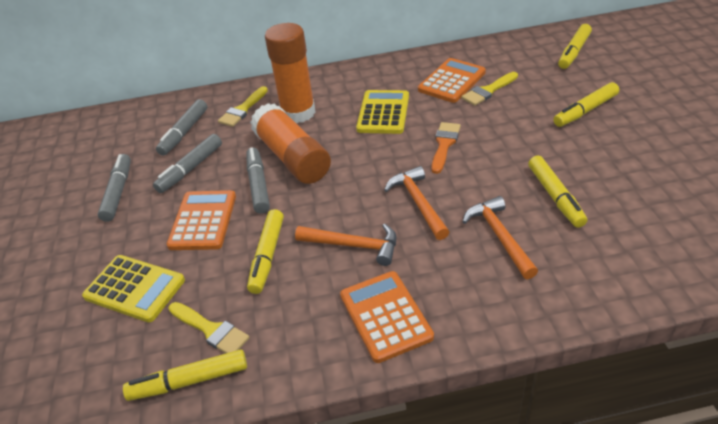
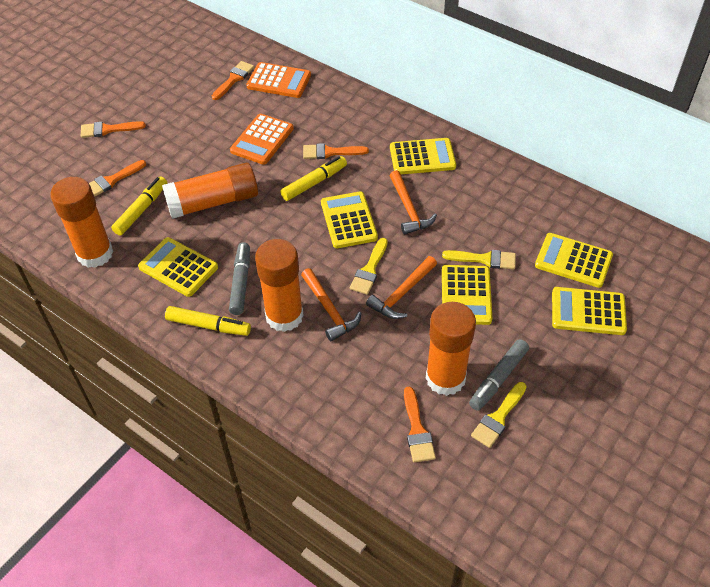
grey marker: 4 -> 2
orange brush: 1 -> 5
orange calculator: 3 -> 2
orange glue stick: 2 -> 4
yellow calculator: 2 -> 6
yellow marker: 5 -> 3

